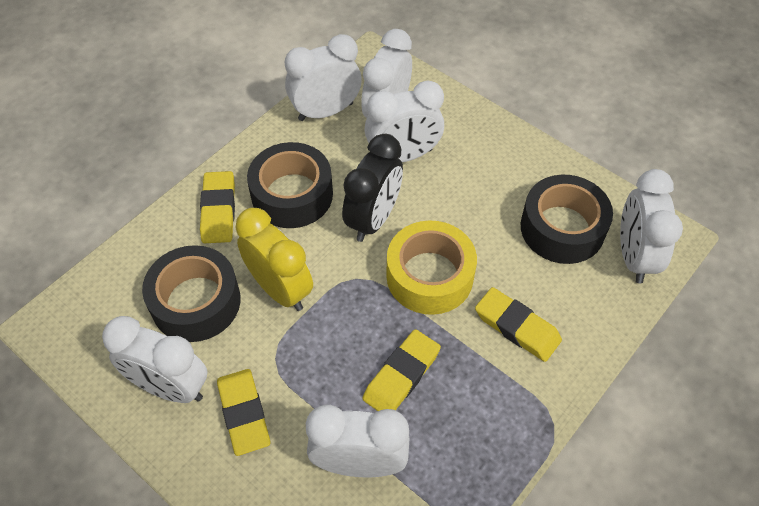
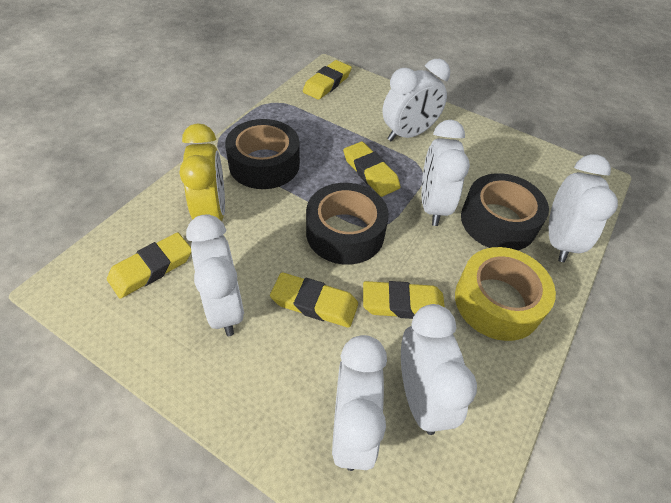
black clock: 1 -> 0
yellow eraser: 4 -> 5

